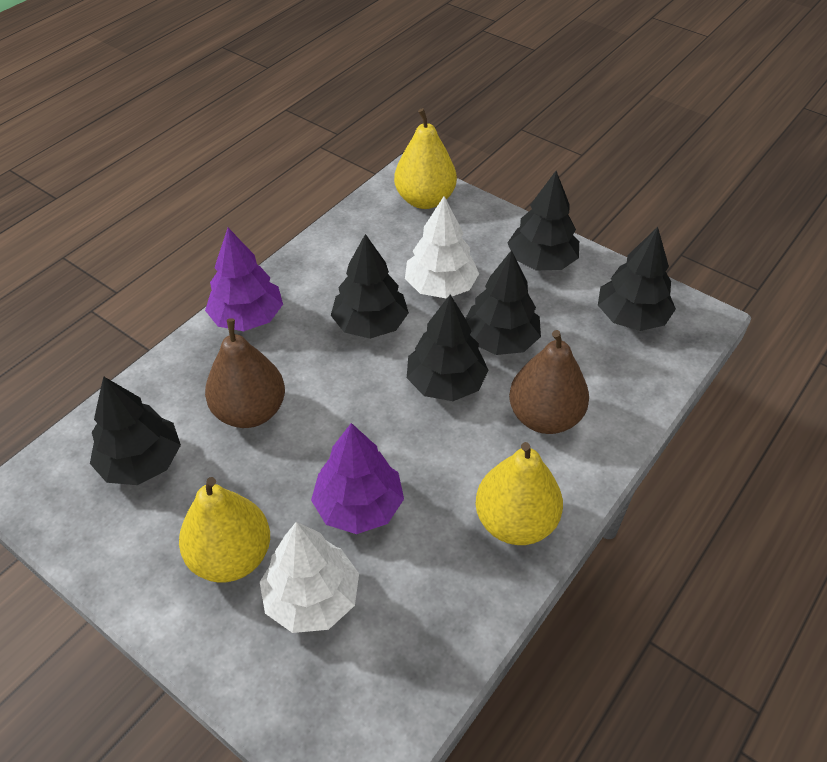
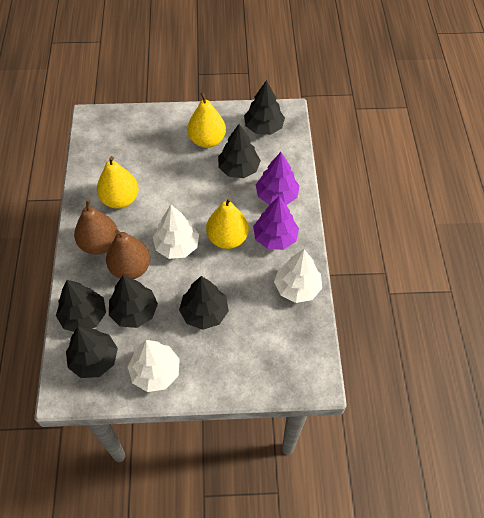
white tree: 2 -> 3

